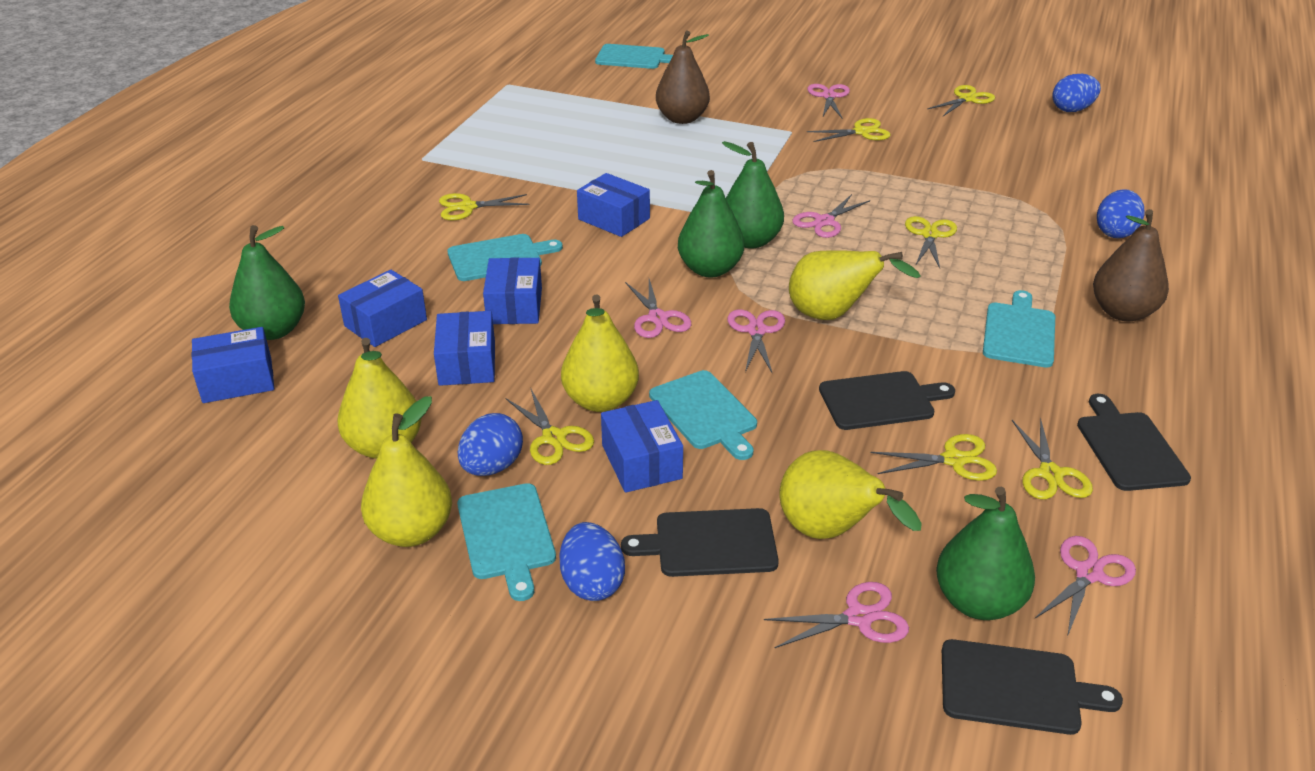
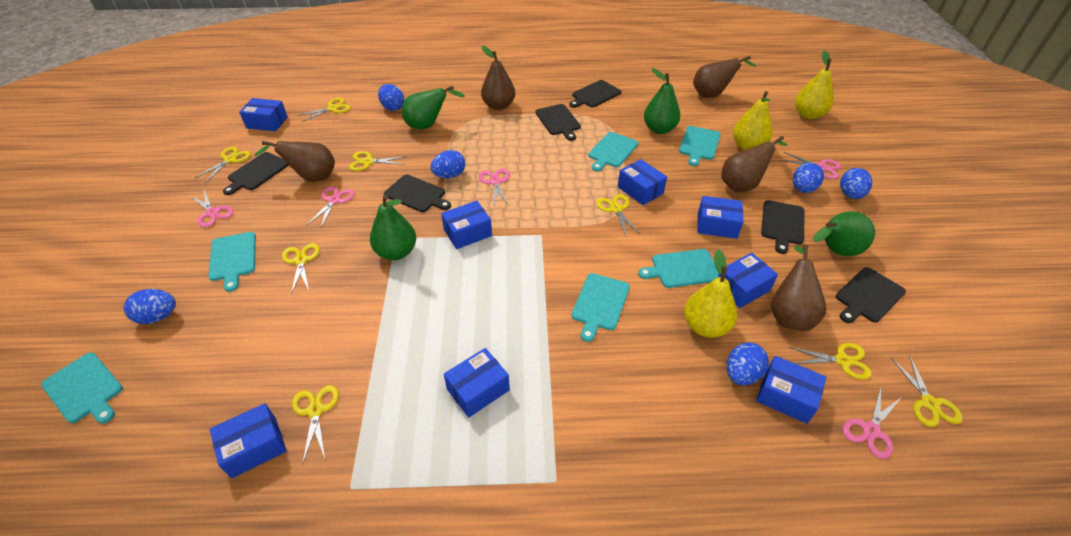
black cutting board: 4 -> 6
blue box: 6 -> 8
blue egg: 4 -> 6
brown pear: 2 -> 5
pink scissors: 6 -> 5
turquoise cutting board: 5 -> 6
yellow pear: 5 -> 3
yellow scissors: 7 -> 8

